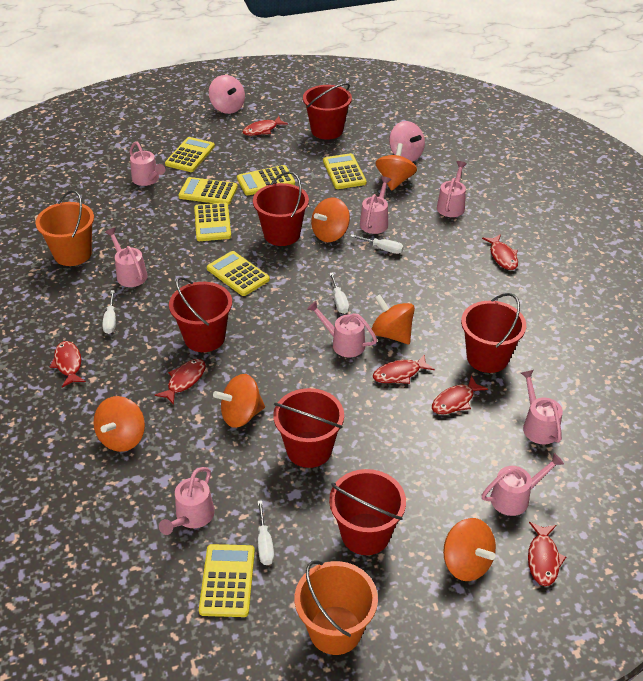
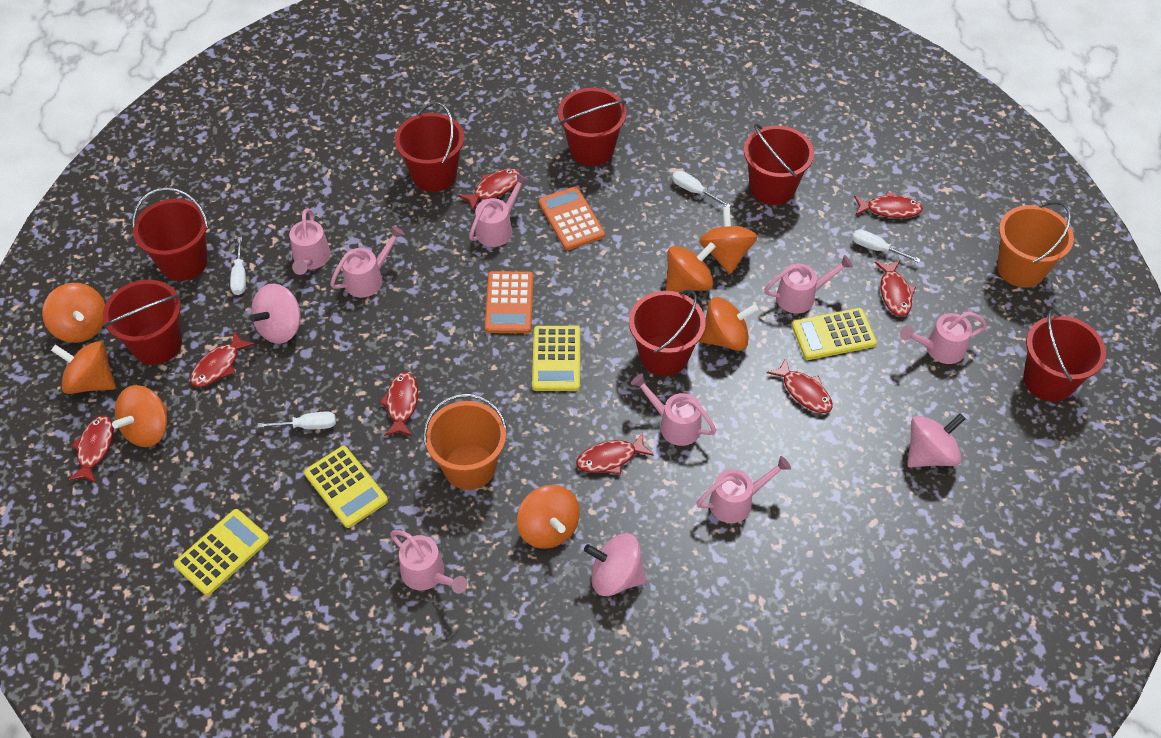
orange calculator: 0 -> 2
orange spinning top: 6 -> 7
pink spinning top: 2 -> 3
red bucket: 6 -> 7
red fish: 7 -> 8
yellow calculator: 7 -> 4

